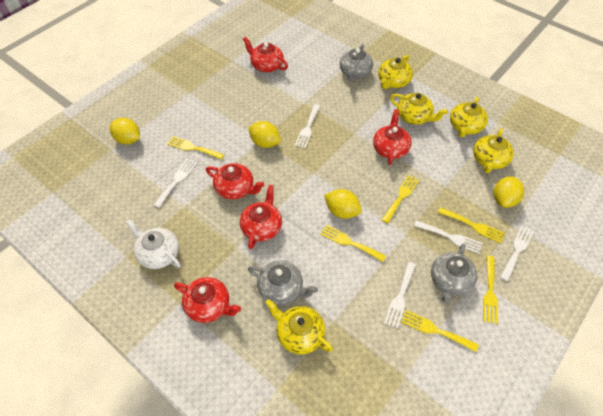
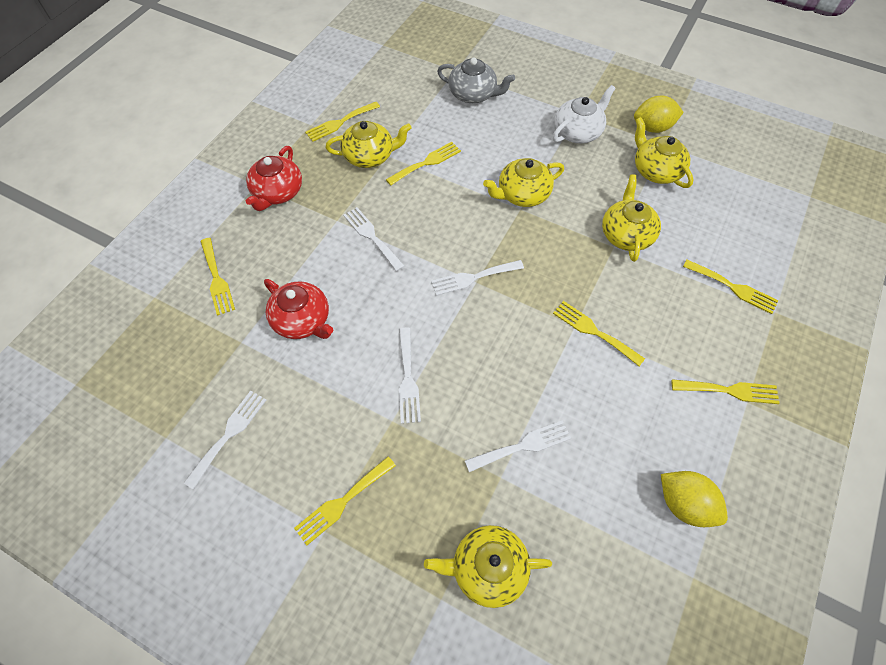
grey teapot: 3 -> 1
red teapot: 5 -> 2
yellow fork: 6 -> 7
yellow lemon: 4 -> 2

